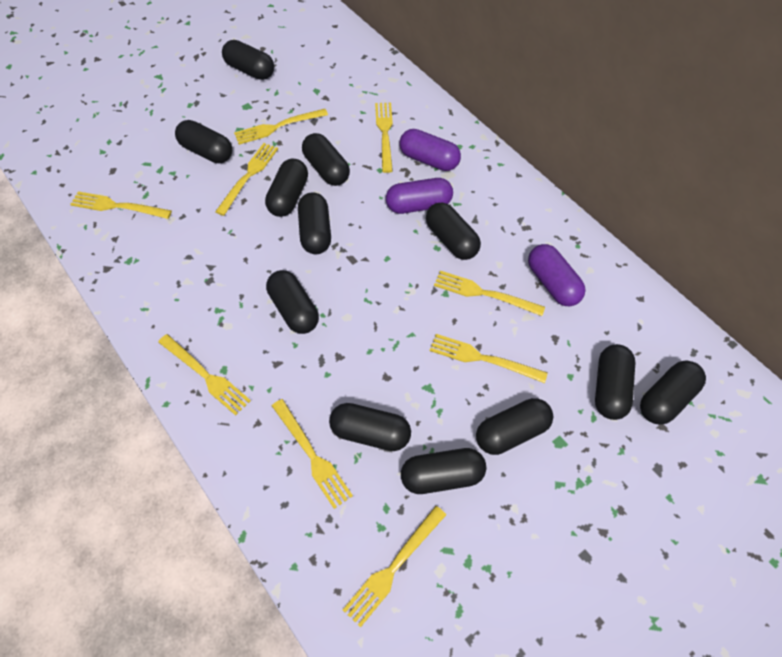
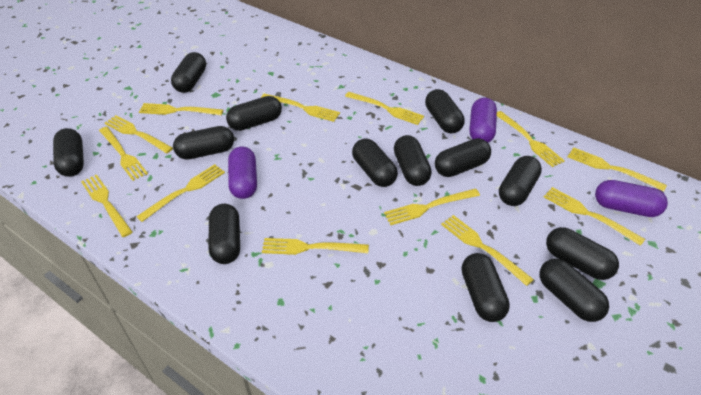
black capsule: 12 -> 13
yellow fork: 9 -> 13

